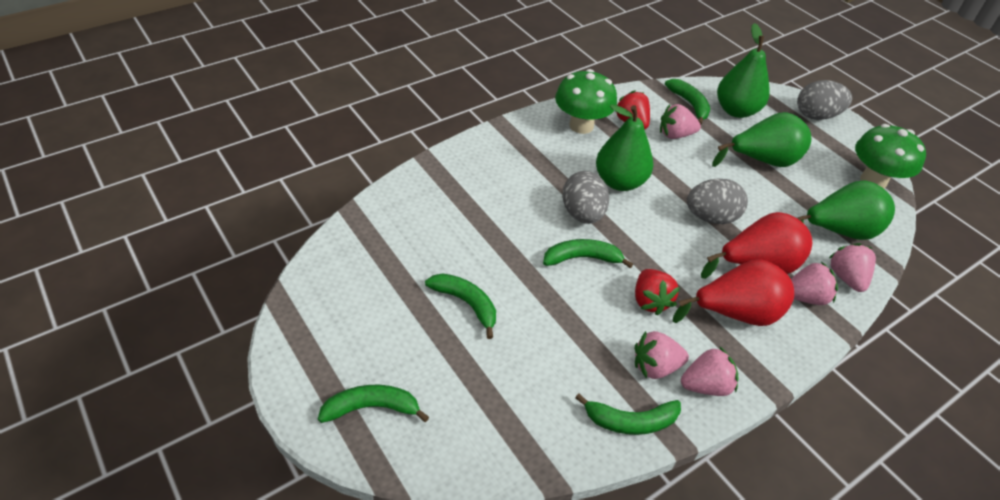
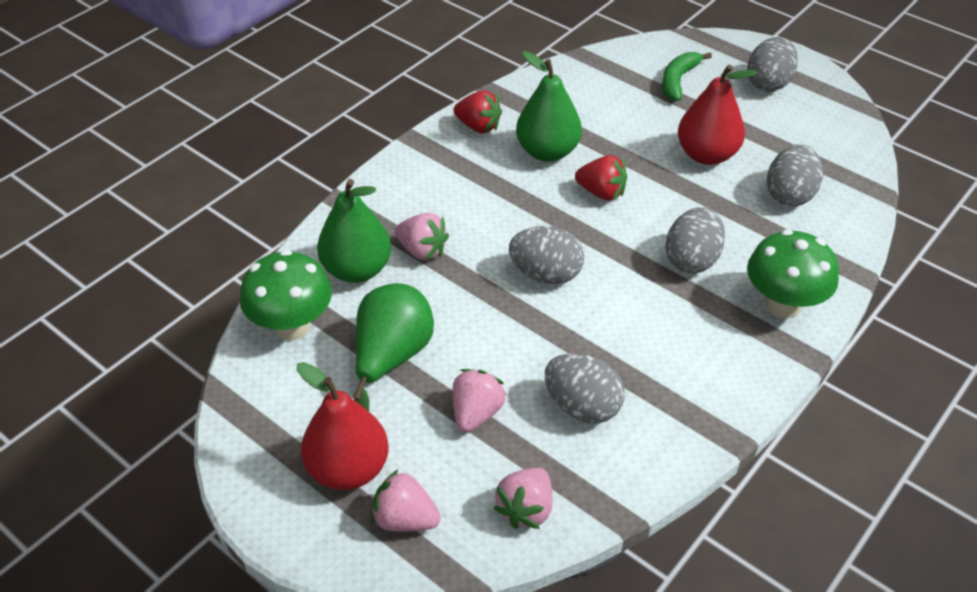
green banana: 5 -> 1
green pear: 4 -> 3
grey egg: 3 -> 5
pink strawberry: 5 -> 4

